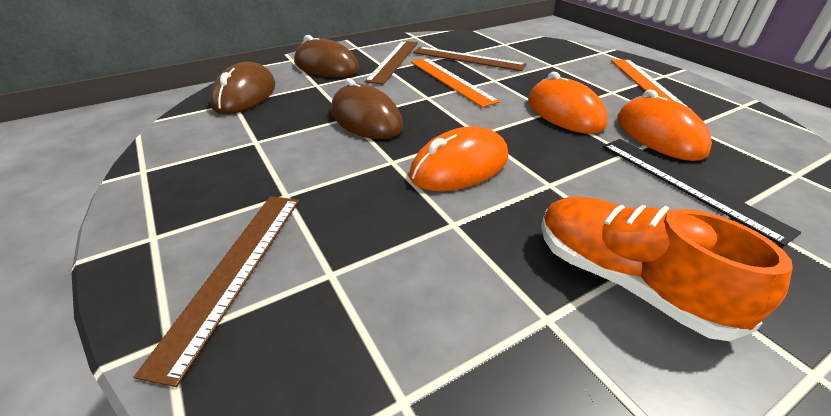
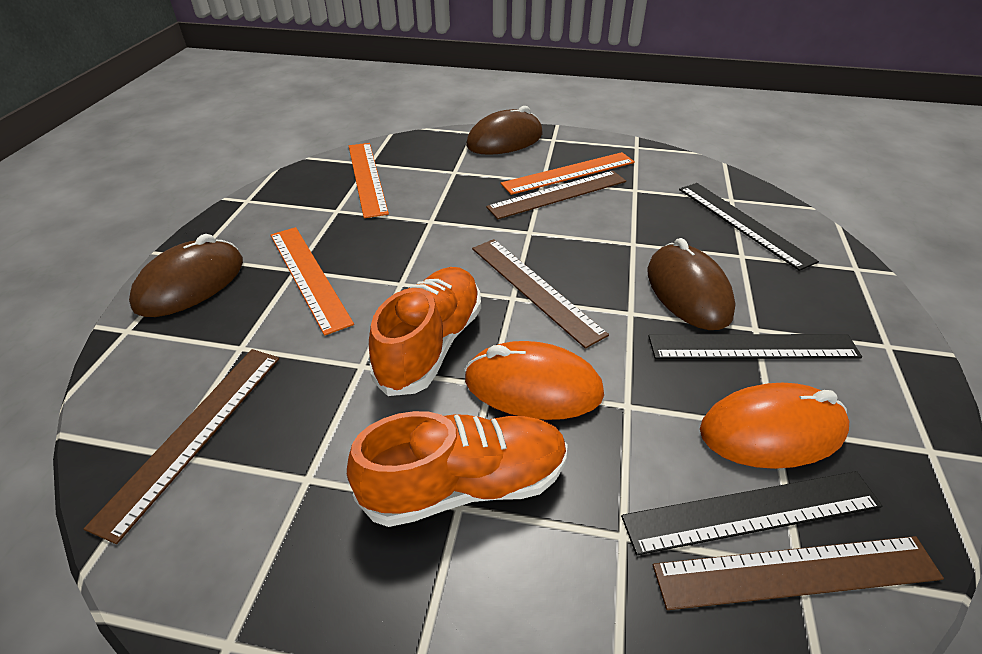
black ruler: 1 -> 3
brown ruler: 3 -> 4
orange mouse: 3 -> 2
orange ruler: 2 -> 3
orange shoe: 1 -> 2

